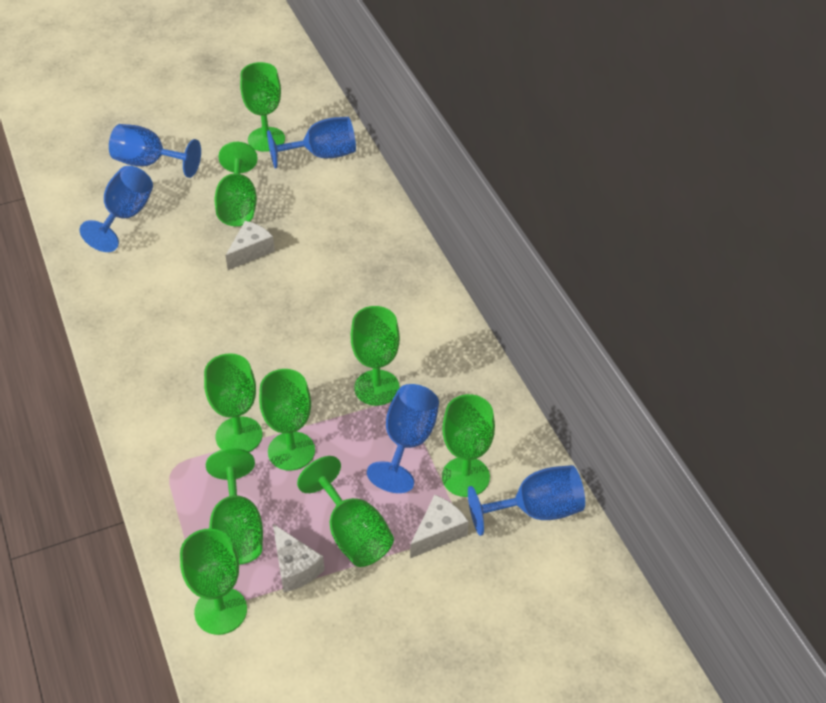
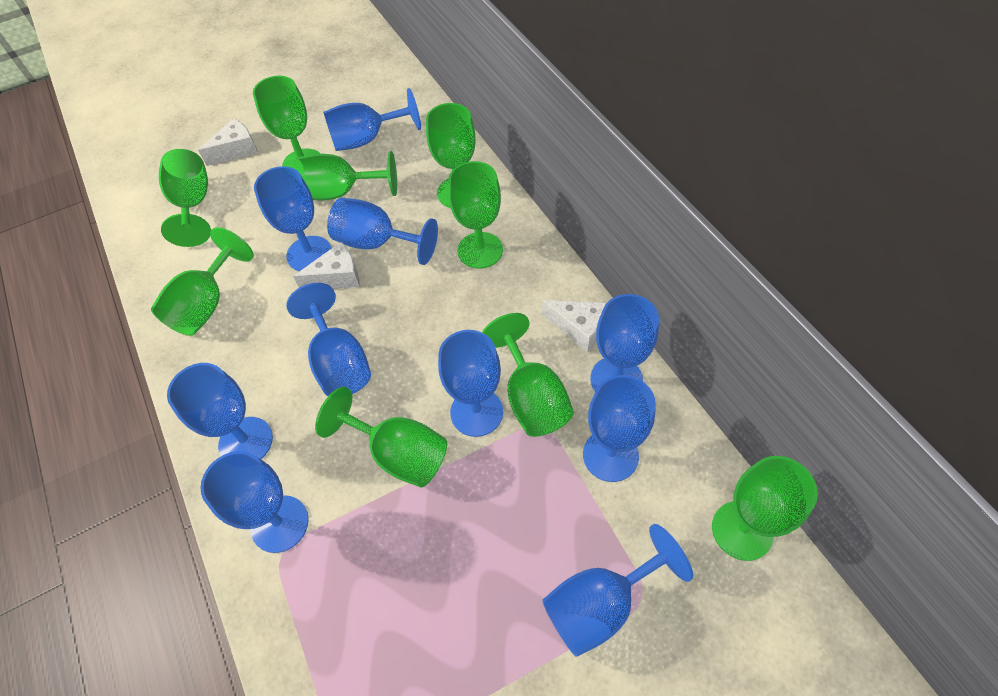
blue goblet: 5 -> 10

